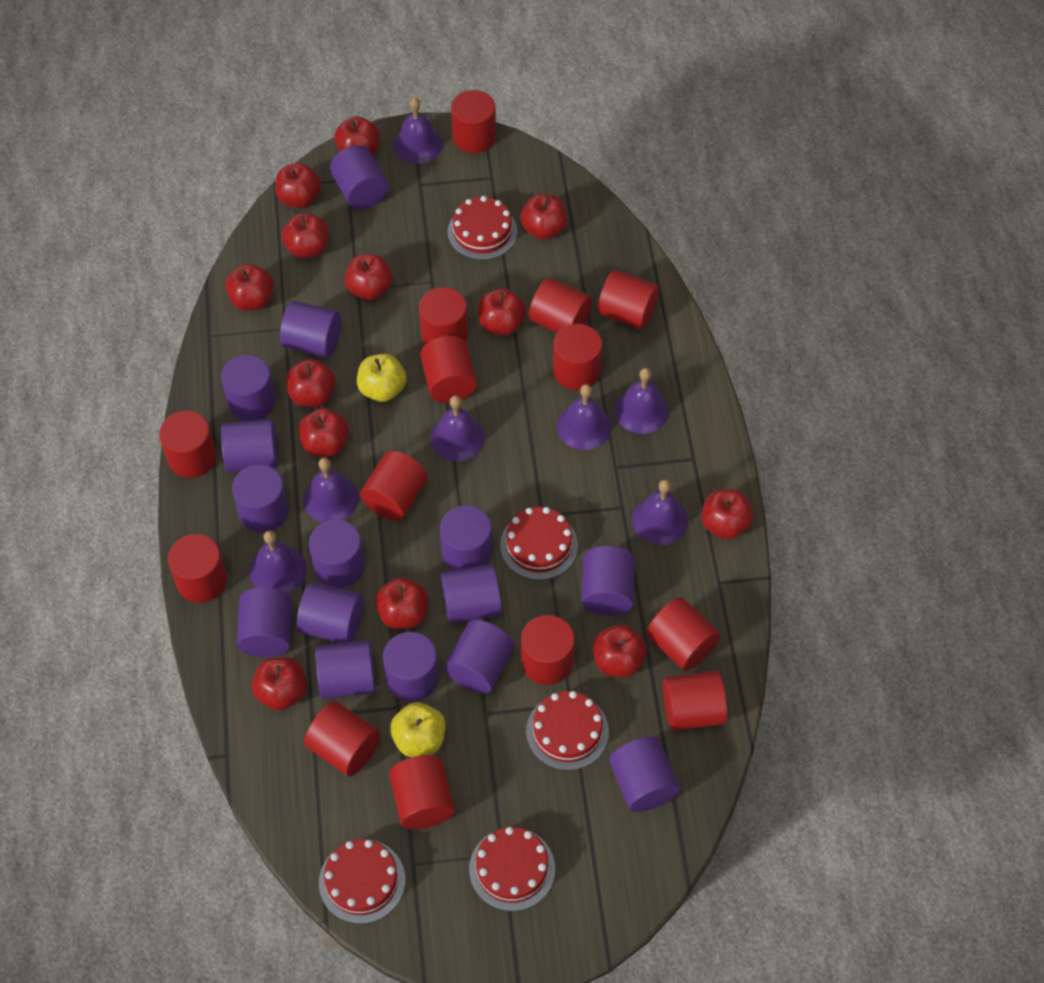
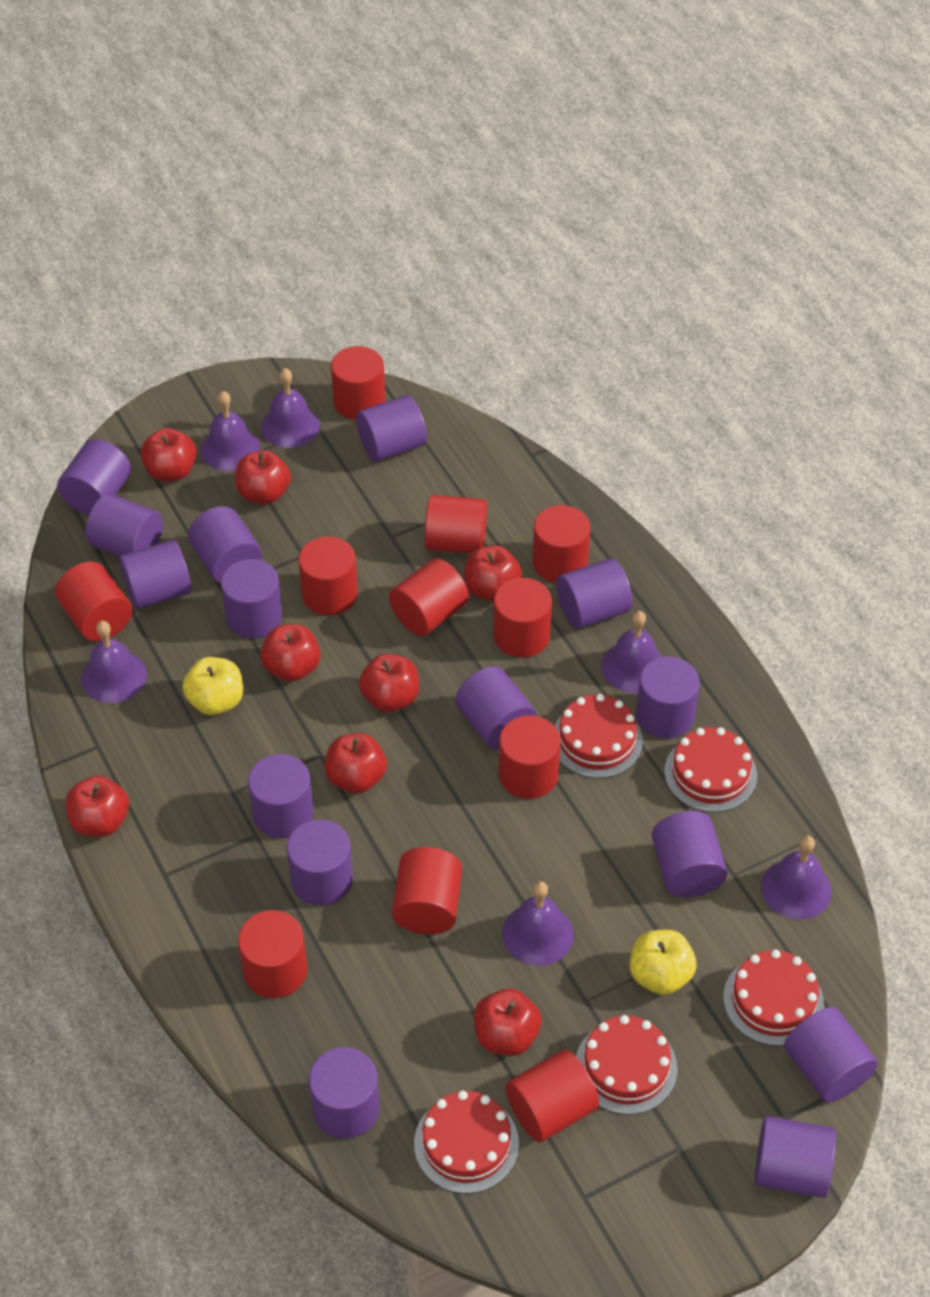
purple bell: 7 -> 6
red apple: 13 -> 8
red cylinder: 14 -> 11

